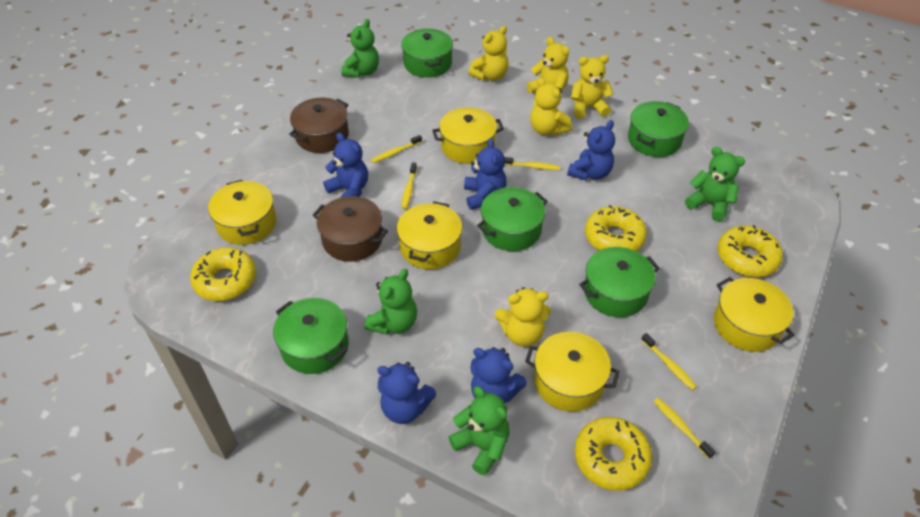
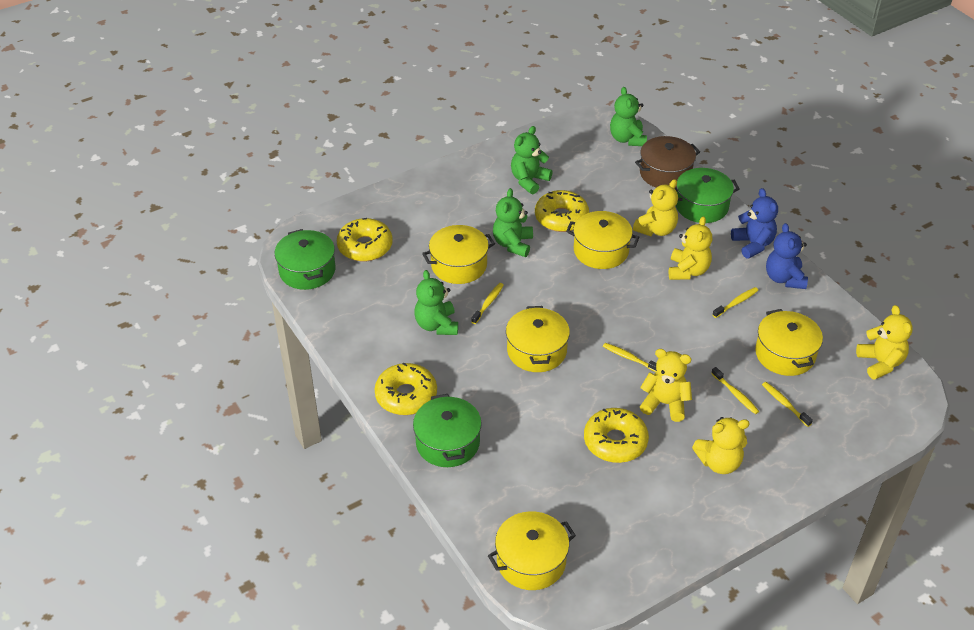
blue teddy bear: 5 -> 2
brown pot: 2 -> 1
green pot: 5 -> 3

